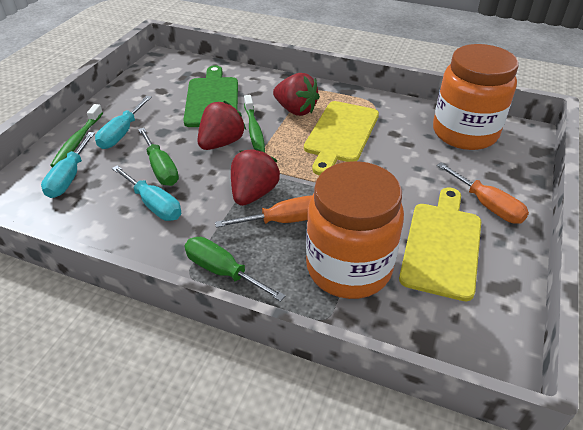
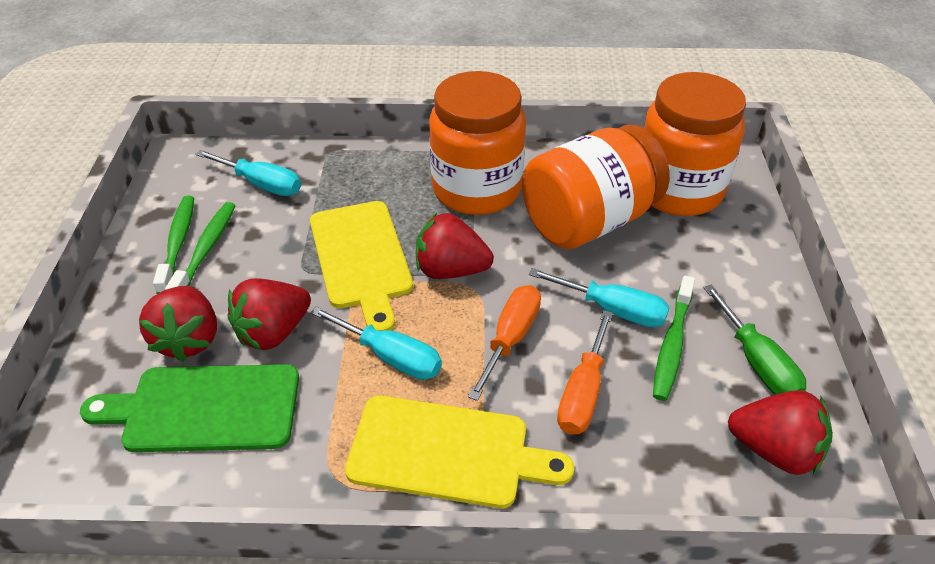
green screwdriver: 2 -> 1
green toothbrush: 2 -> 3
orange jar: 2 -> 3
red strawberry: 3 -> 4

